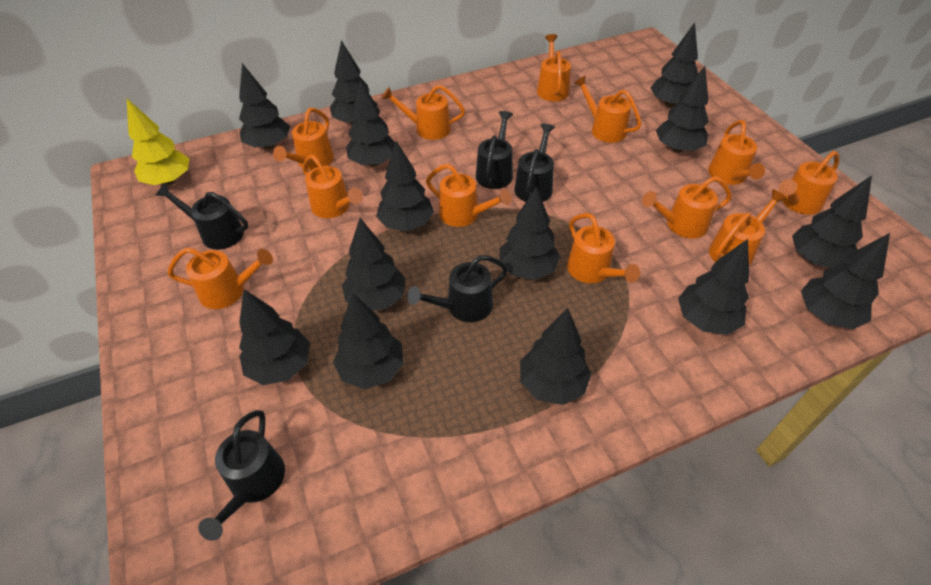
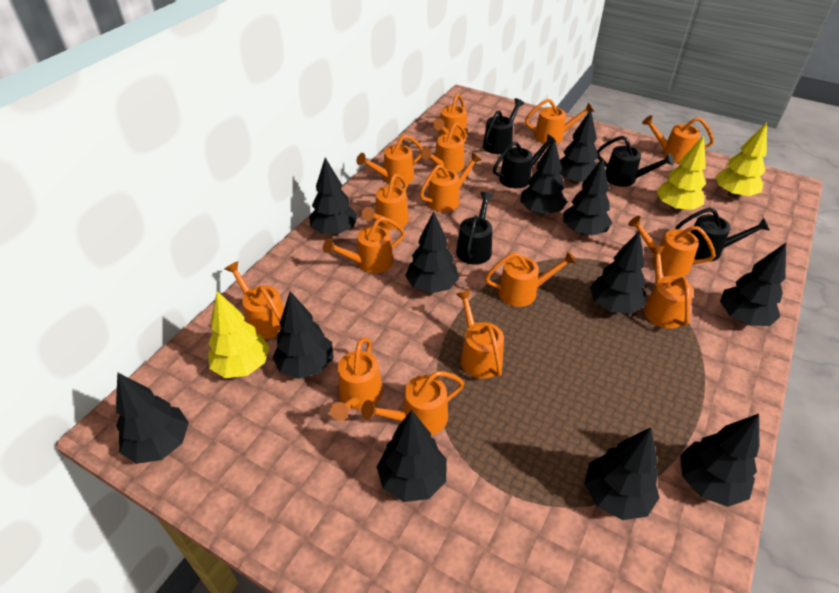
black tree: 14 -> 12
orange watering can: 12 -> 15
yellow tree: 1 -> 3

